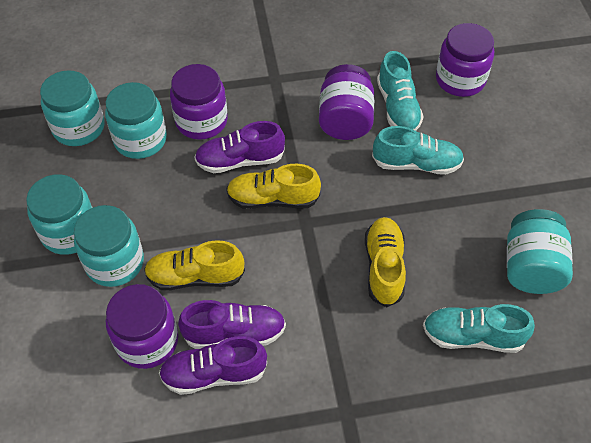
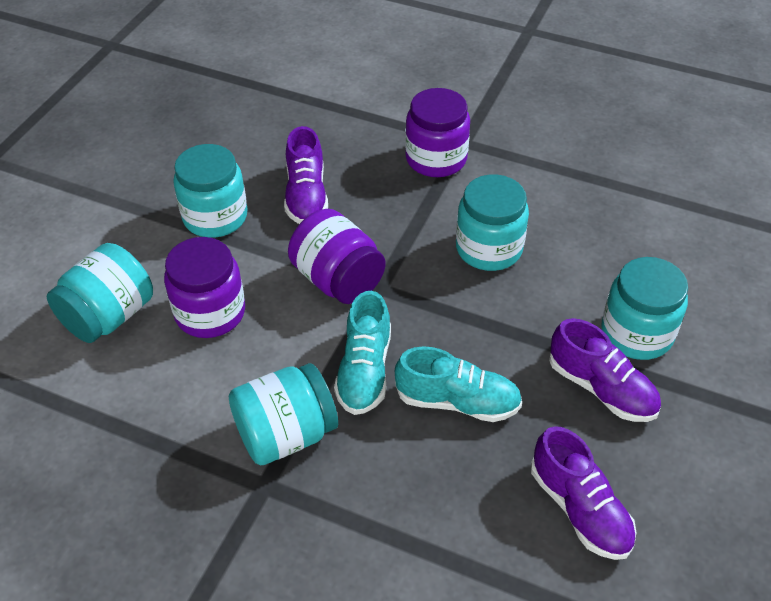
purple jar: 4 -> 3
turquoise shoe: 3 -> 2
yellow shoe: 3 -> 0

